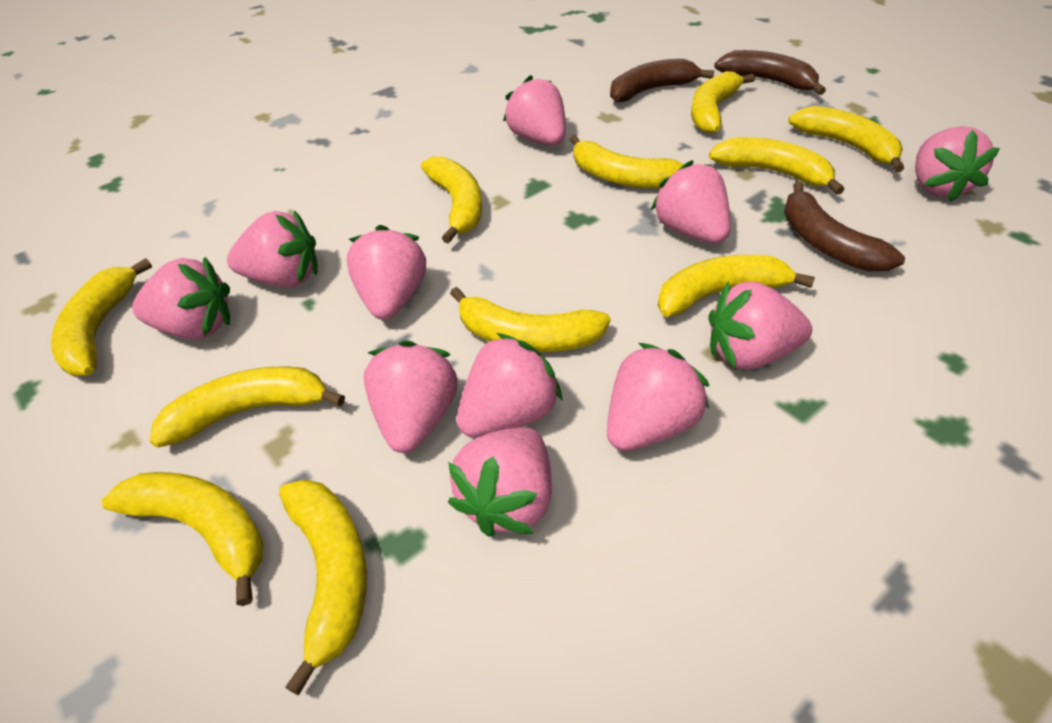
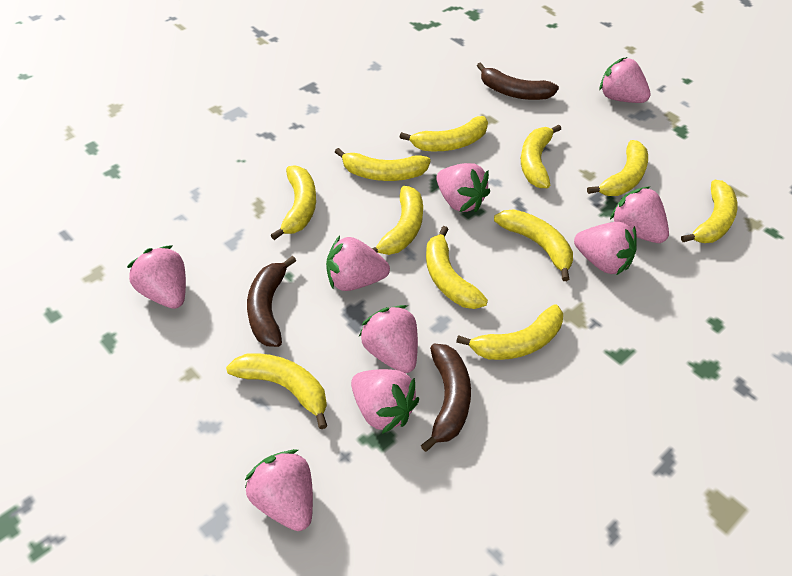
pink strawberry: 11 -> 9

